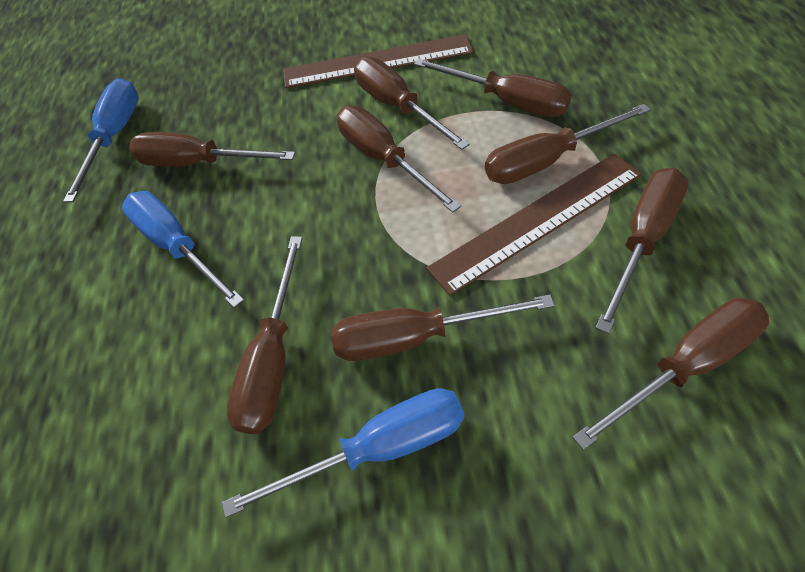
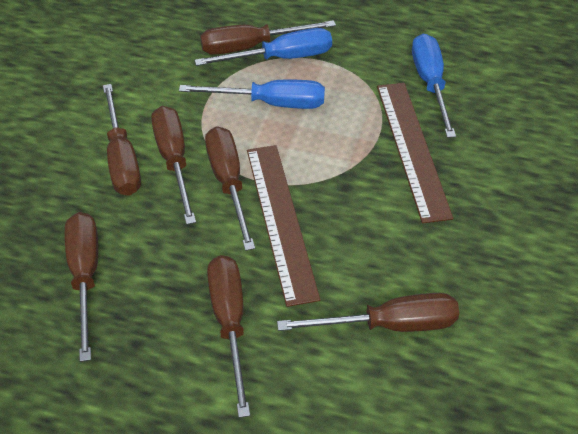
brown screwdriver: 9 -> 7

